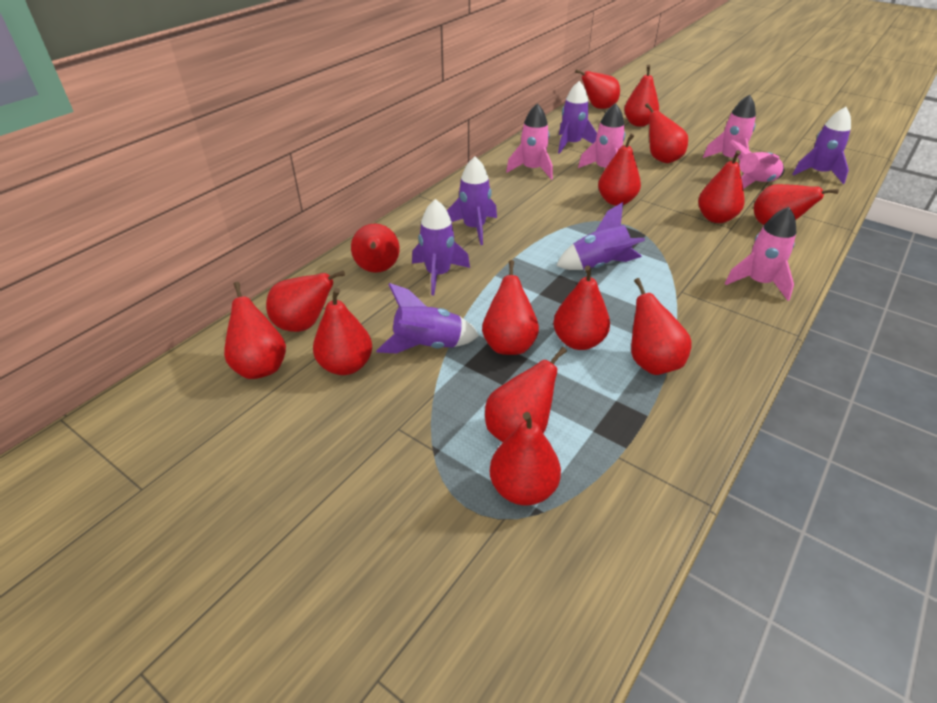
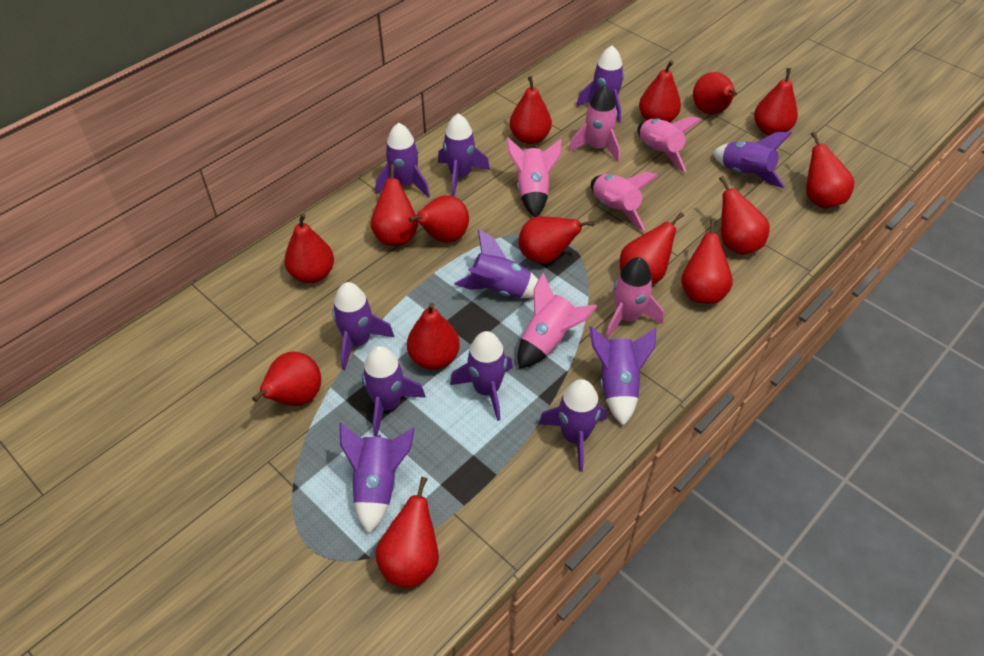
pink rocket: 5 -> 6
purple rocket: 6 -> 11

